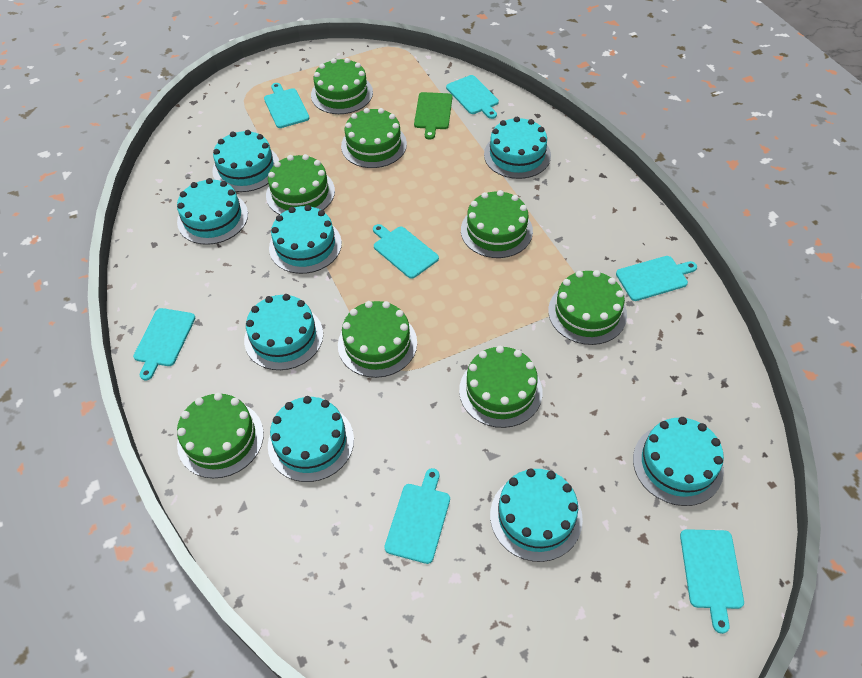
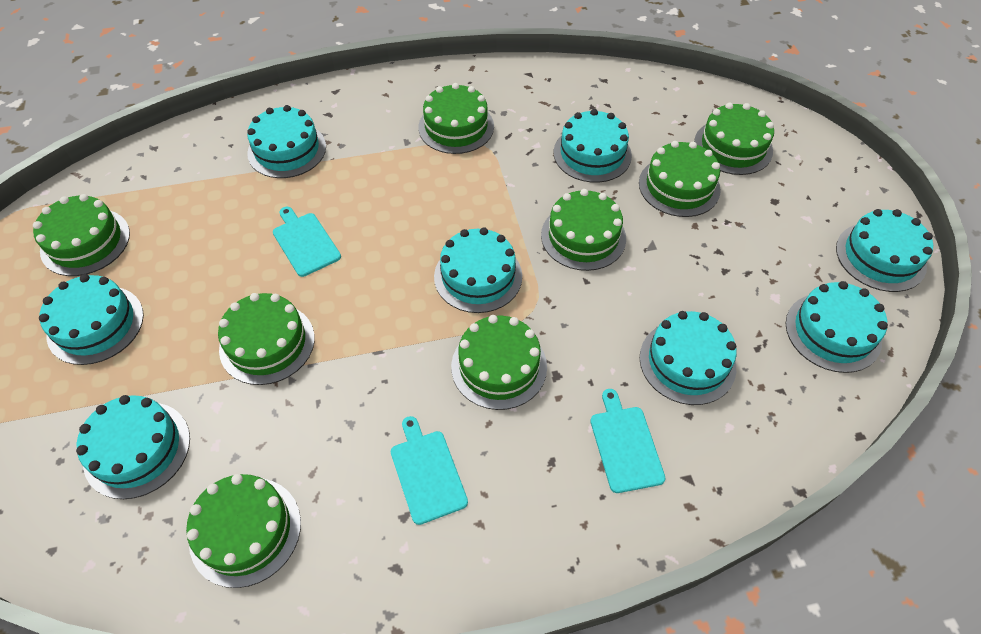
green cutting board: 1 -> 0
turquoise cutting board: 7 -> 3

